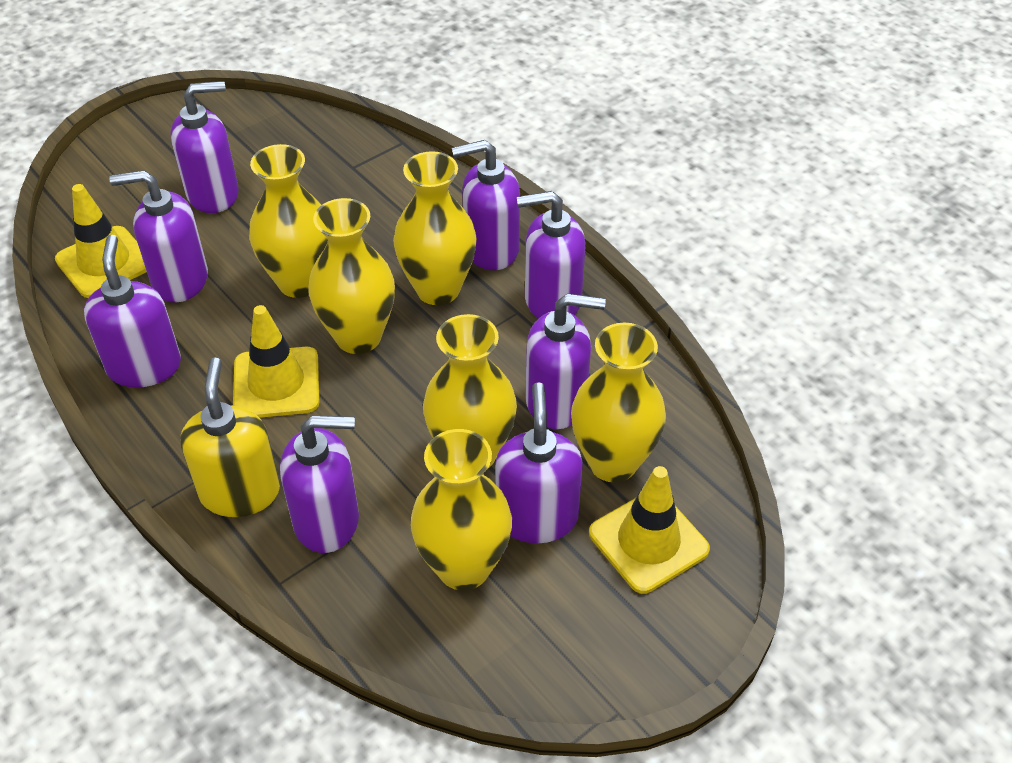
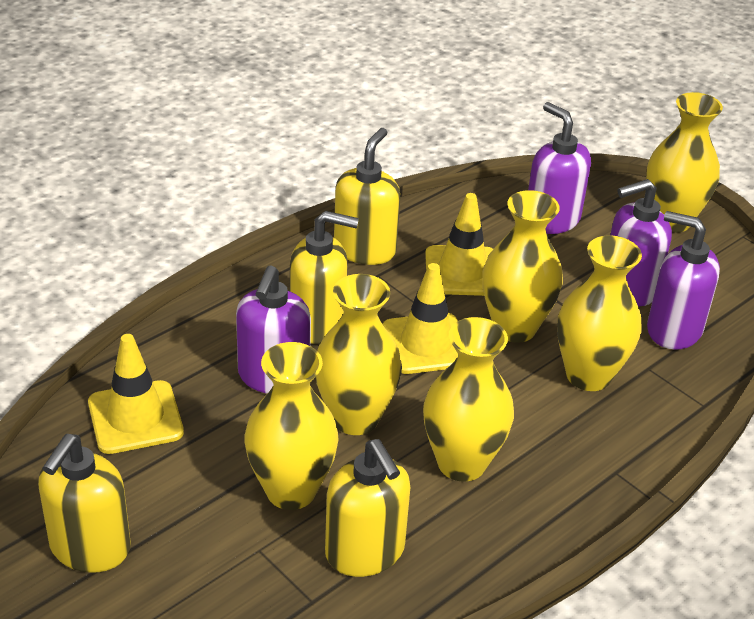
purple soap dispenser: 8 -> 4
yellow soap dispenser: 1 -> 4

